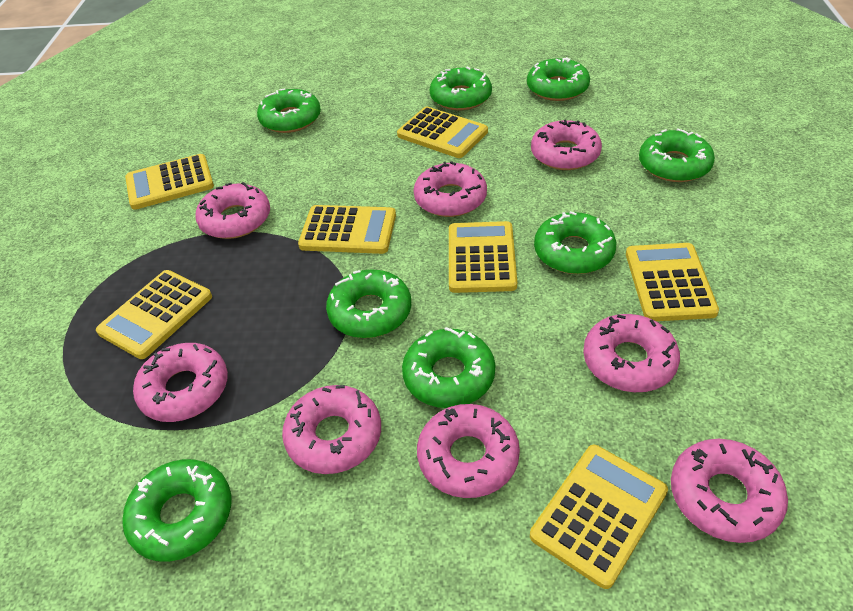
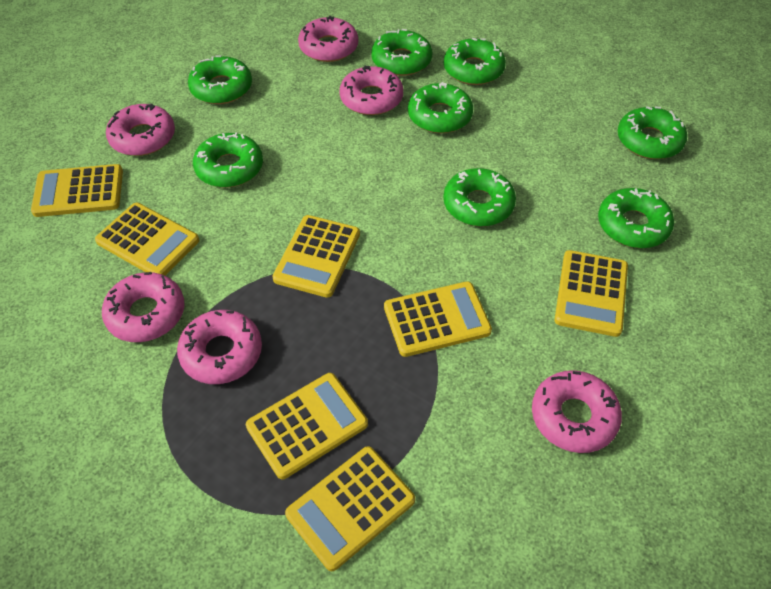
pink donut: 8 -> 6

